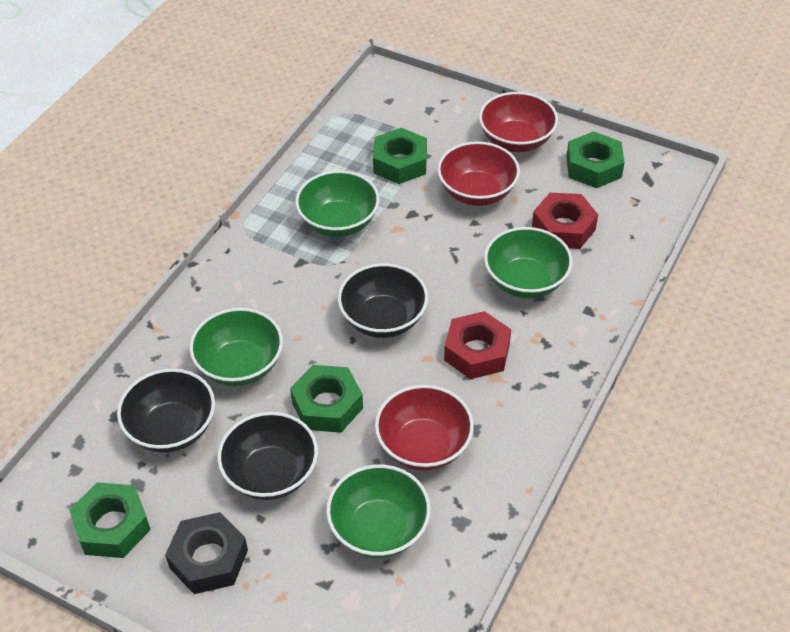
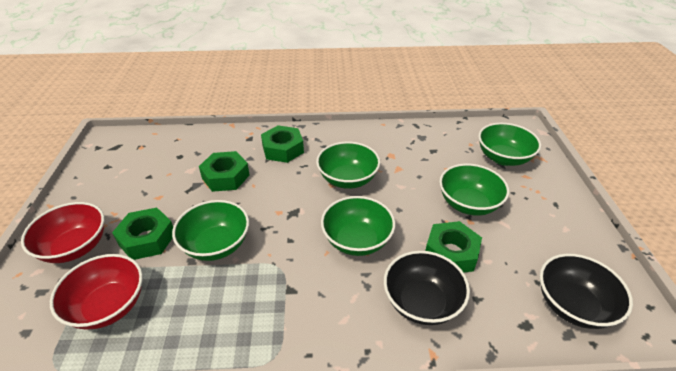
black bowl: 3 -> 2
black nut: 1 -> 0
green bowl: 4 -> 5
red bowl: 3 -> 2
red nut: 2 -> 0

